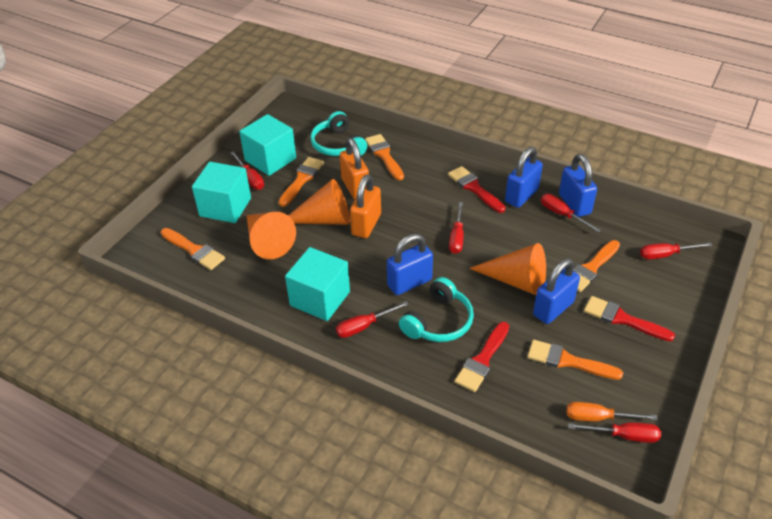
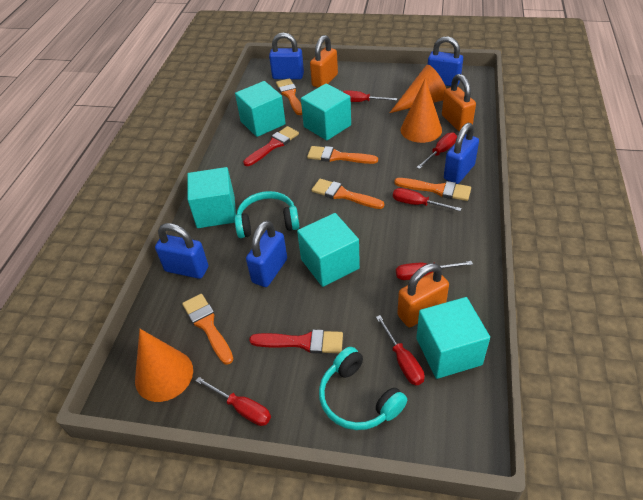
blue padlock: 4 -> 5
orange padlock: 2 -> 3
orange screwdriver: 1 -> 0
red brush: 3 -> 2
turquoise cube: 3 -> 5

